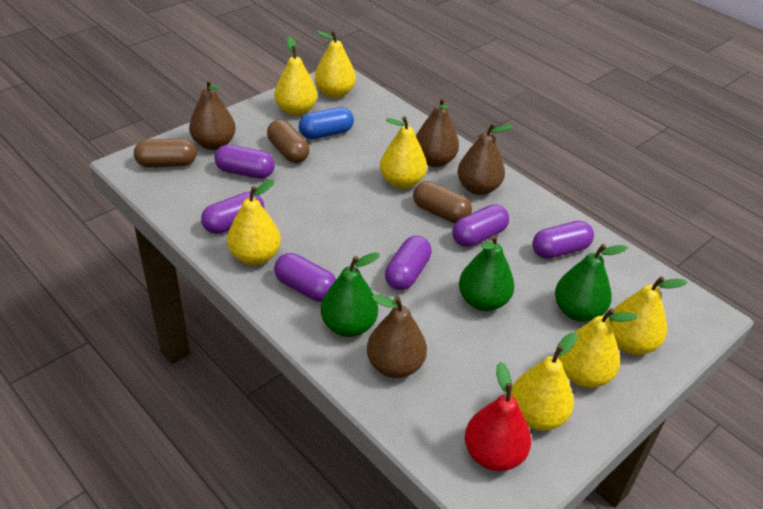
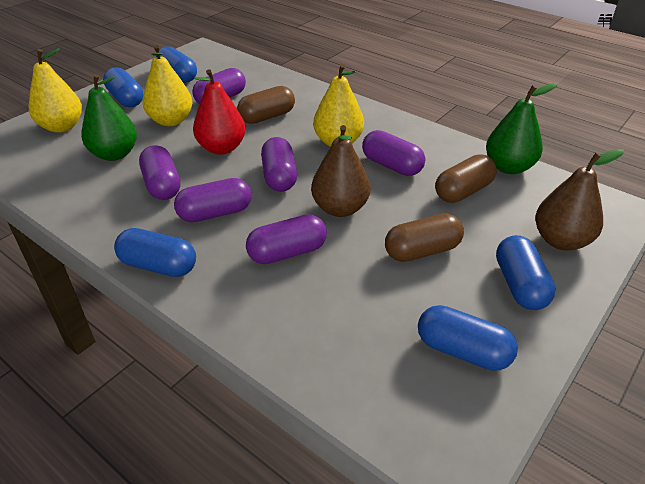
blue capsule: 1 -> 5
brown pear: 4 -> 2
green pear: 3 -> 2
yellow pear: 7 -> 3

